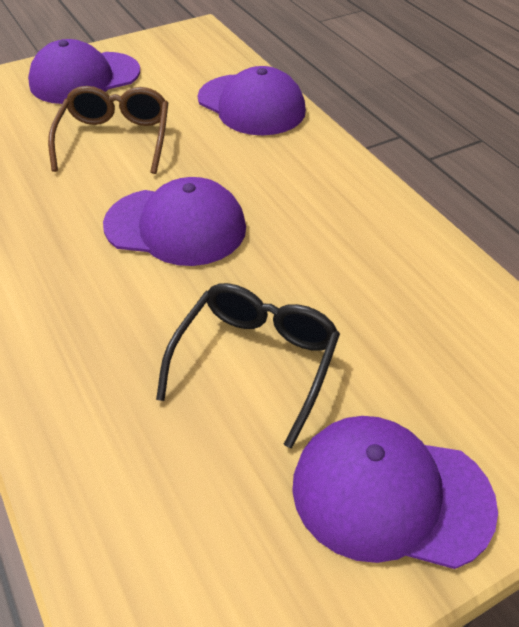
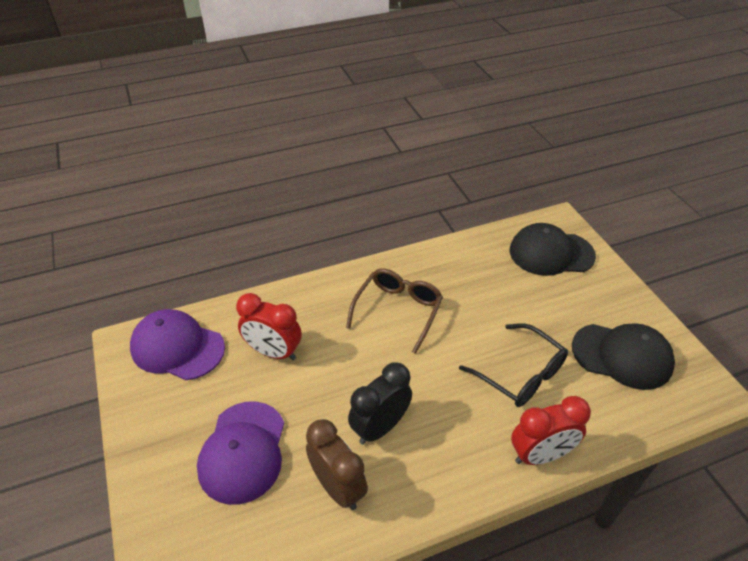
black cap: 0 -> 2
black clock: 0 -> 1
brown clock: 0 -> 1
purple cap: 4 -> 2
red clock: 0 -> 2

